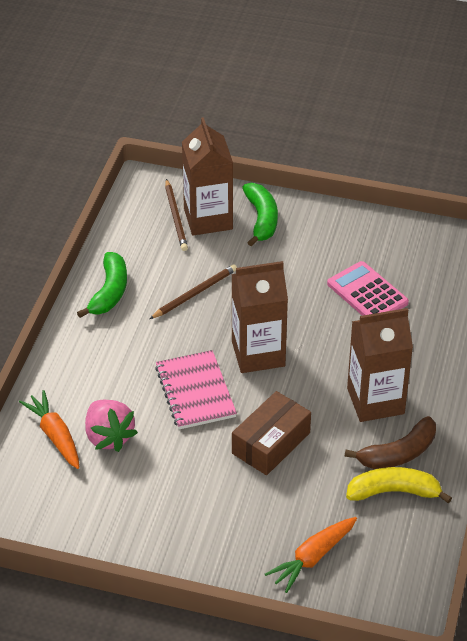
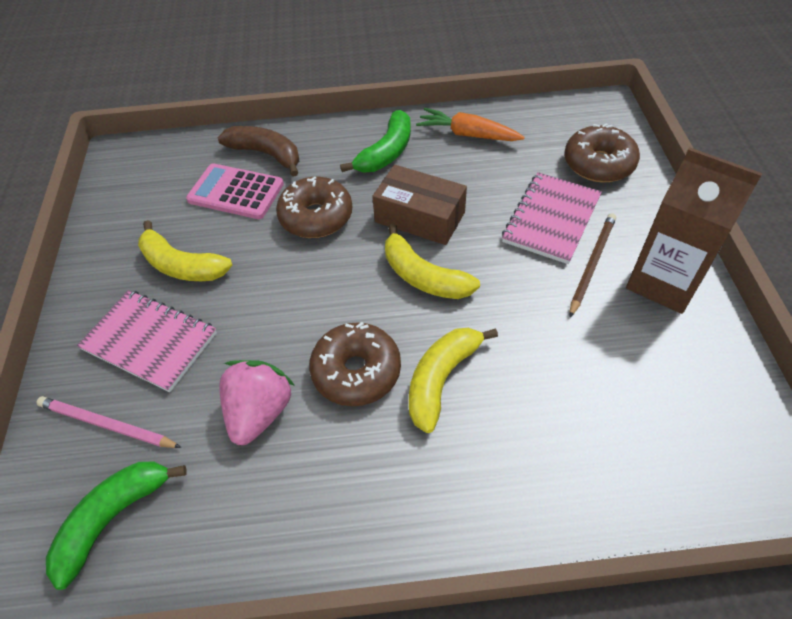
brown carton: 3 -> 1
brown donut: 0 -> 3
brown pencil: 2 -> 1
orange carrot: 2 -> 1
pink notebook: 1 -> 2
pink pencil: 0 -> 1
yellow banana: 1 -> 3

